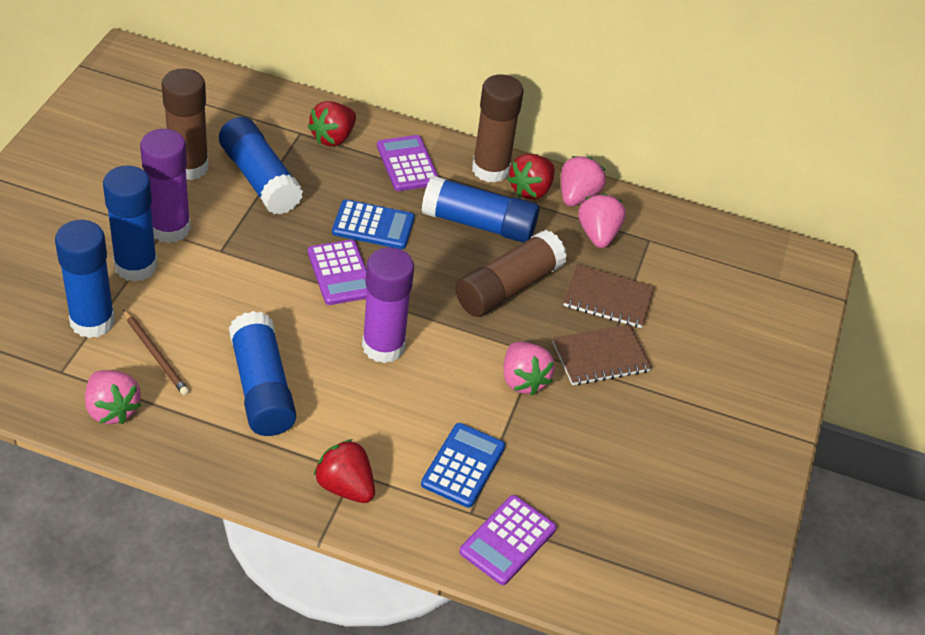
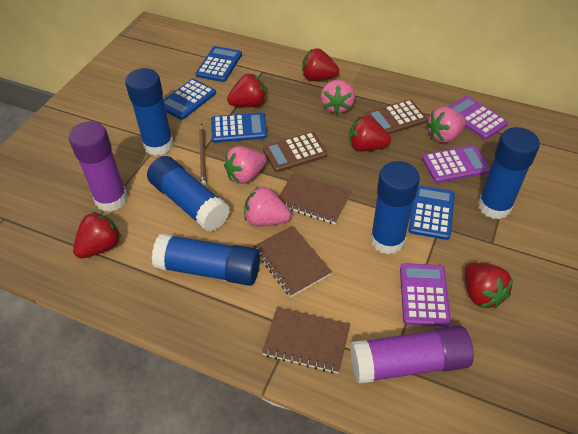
blue calculator: 2 -> 4
brown calculator: 0 -> 2
brown glue stick: 3 -> 0
brown notebook: 2 -> 3
red strawberry: 3 -> 5

